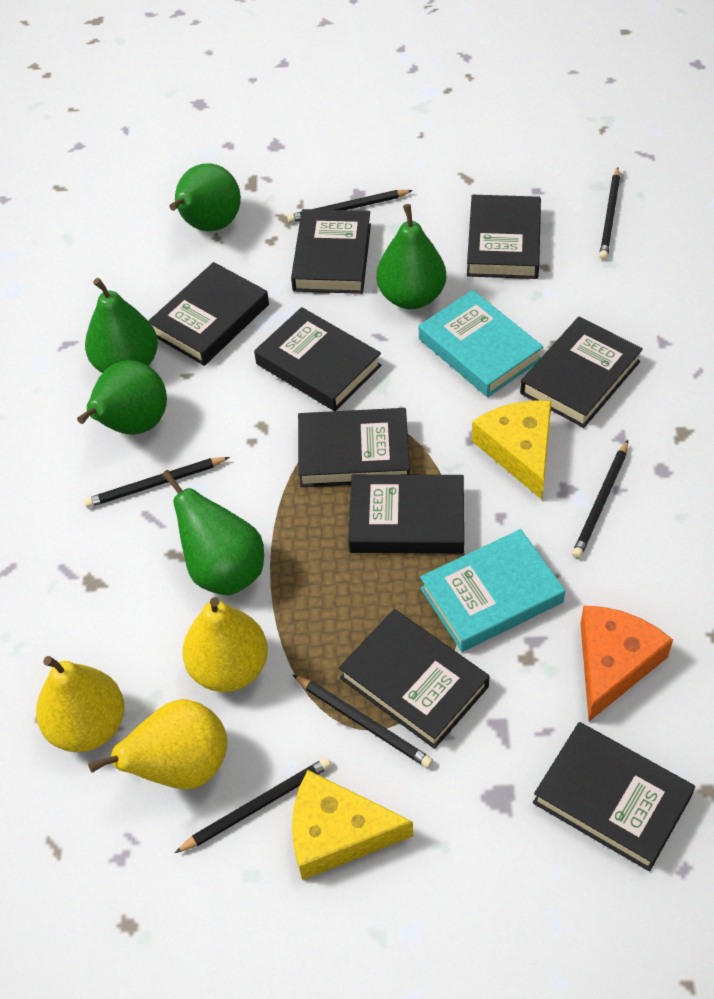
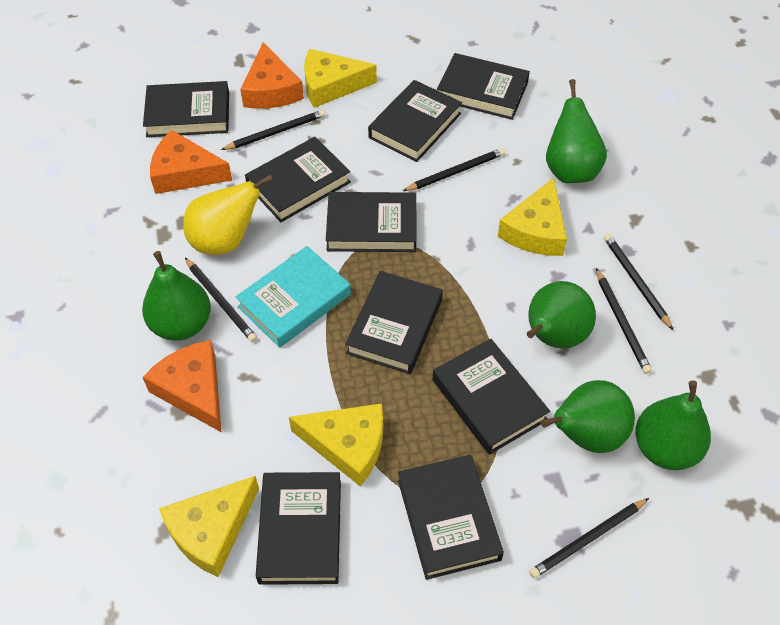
orange cheese: 1 -> 3
turquoise book: 2 -> 1
yellow cheese: 2 -> 4
yellow pear: 3 -> 1

